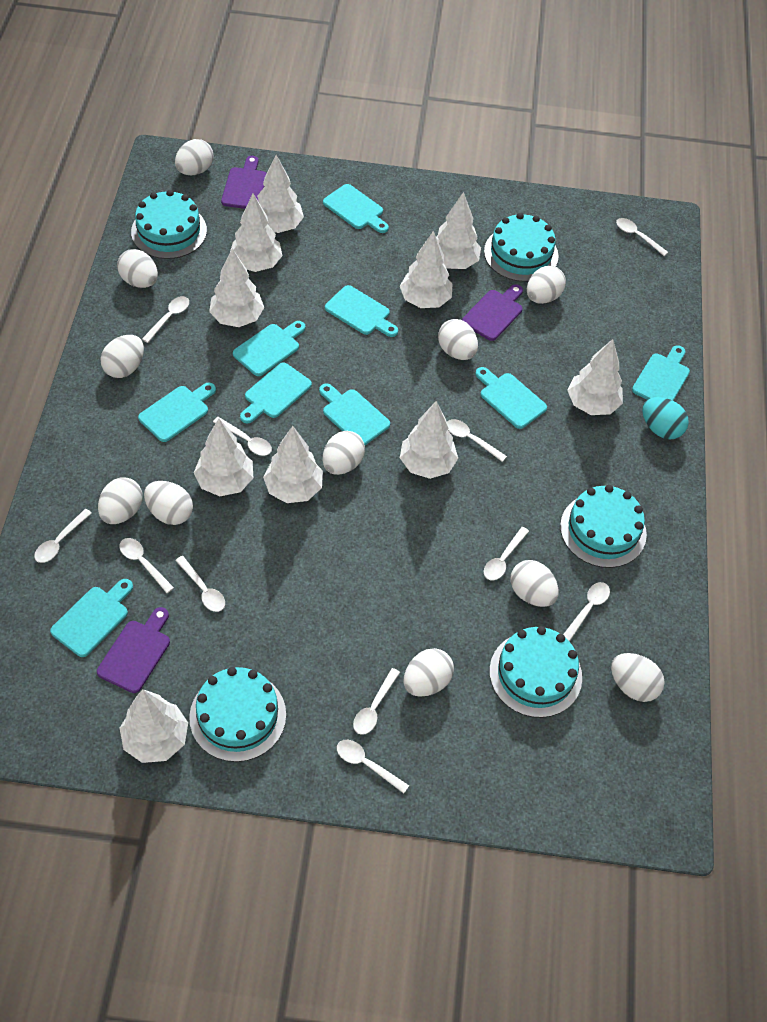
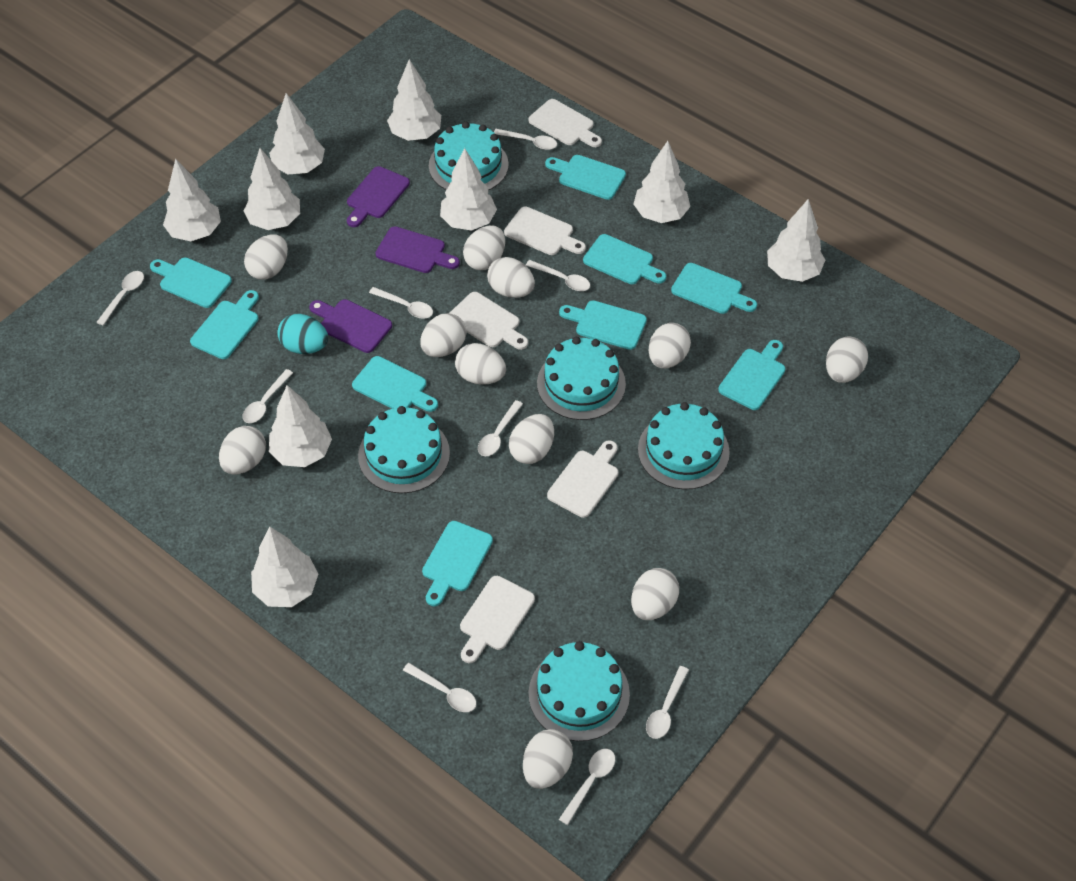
white cutting board: 0 -> 5
white spoon: 11 -> 9
white tree: 10 -> 9

